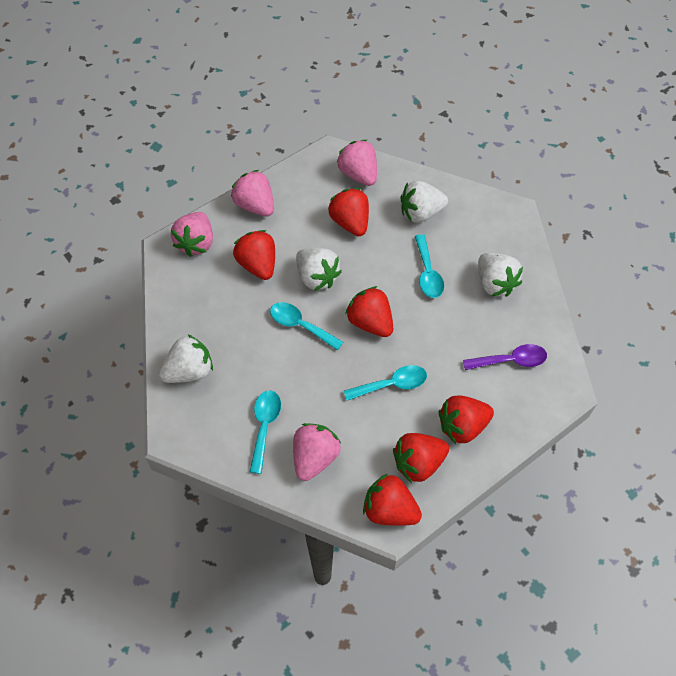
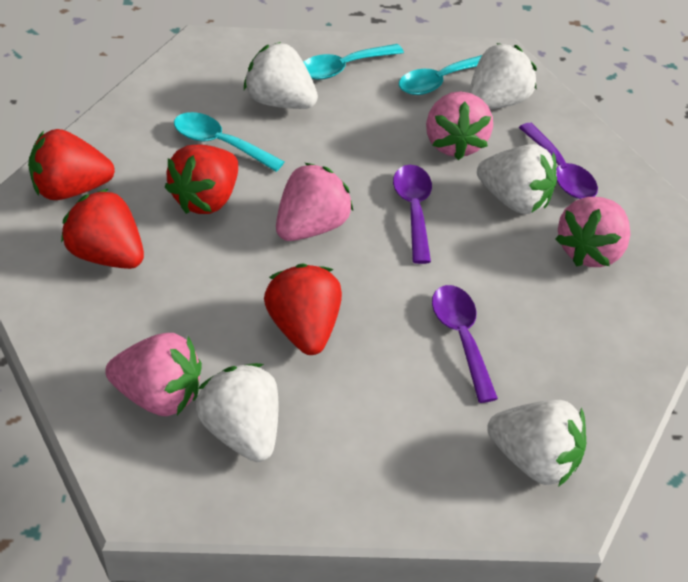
purple spoon: 1 -> 3
red strawberry: 6 -> 4
turquoise spoon: 4 -> 3
white strawberry: 4 -> 5

